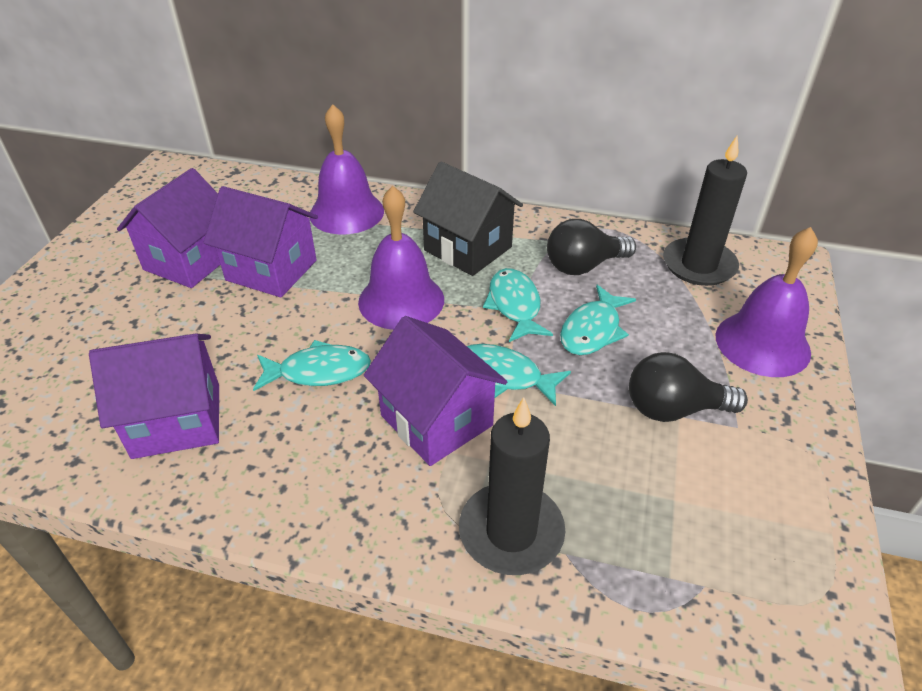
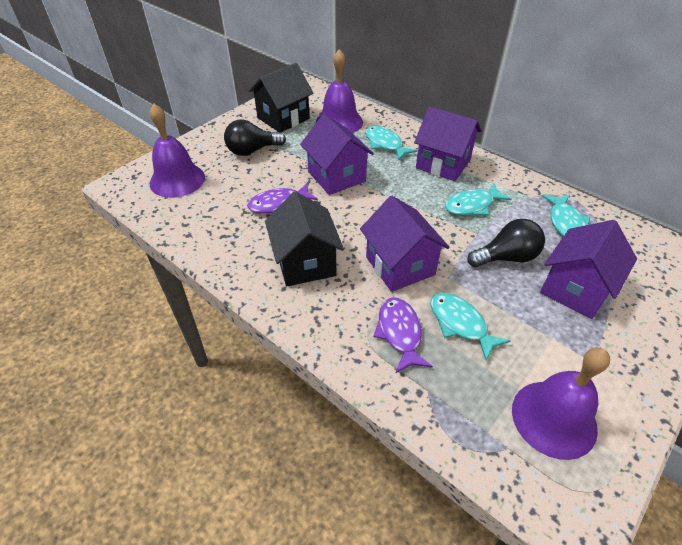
black candle: 2 -> 0
black house: 1 -> 2
purple fish: 0 -> 2

